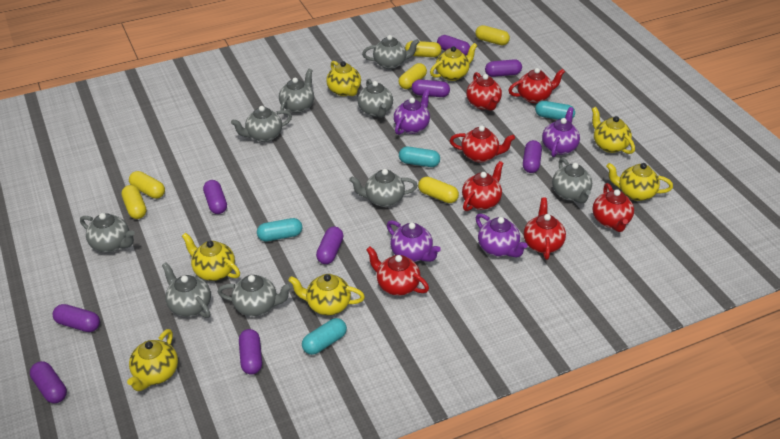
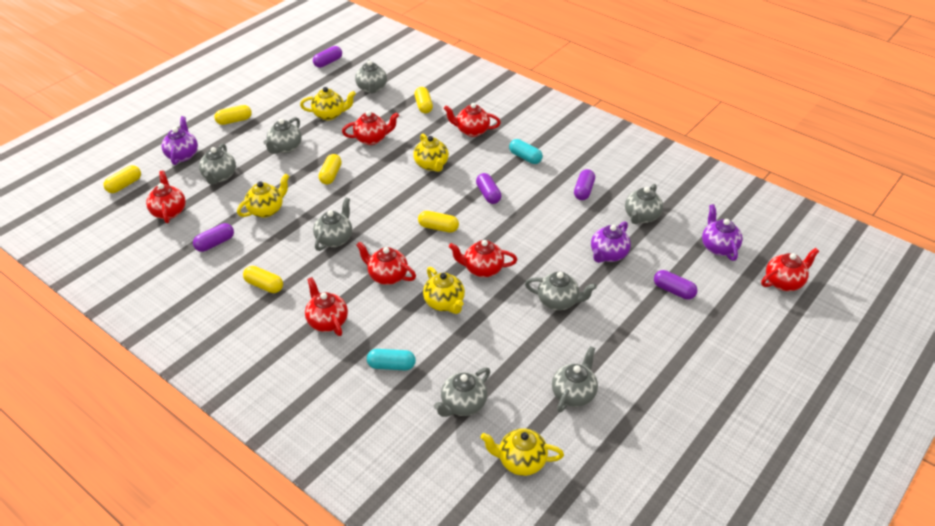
grey teapot: 9 -> 8
purple capsule: 9 -> 5
purple teapot: 4 -> 3
turquoise capsule: 4 -> 2
yellow teapot: 7 -> 5

